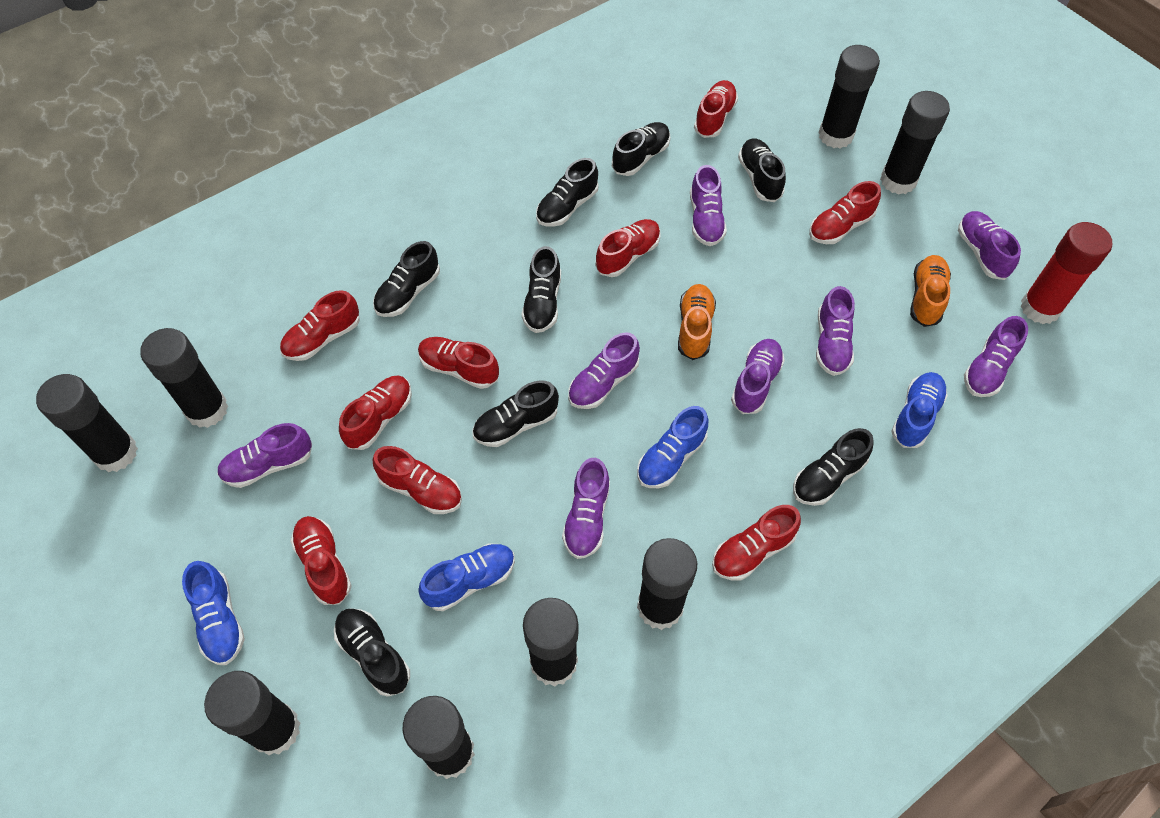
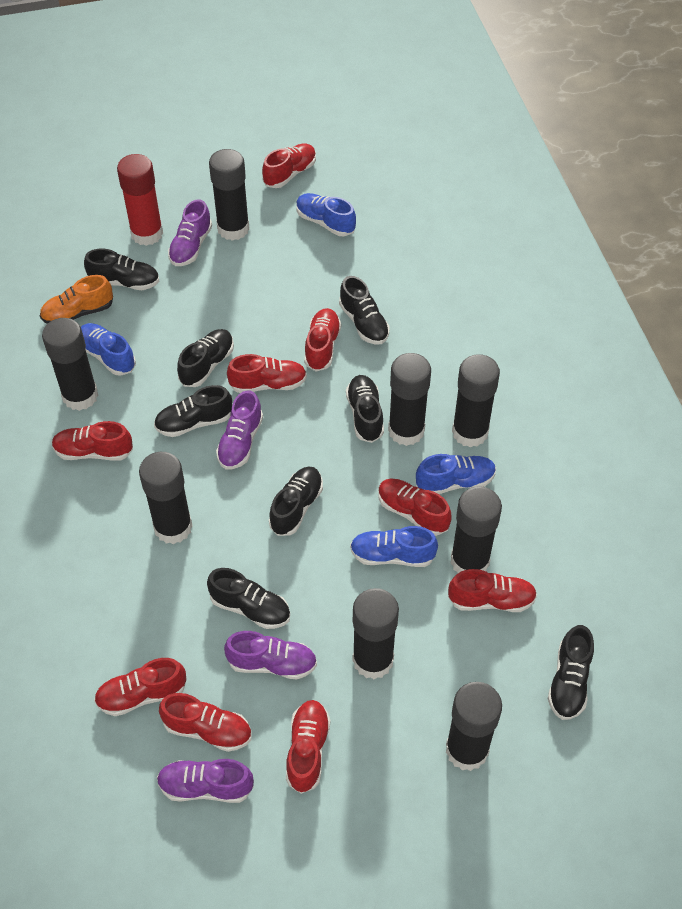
orange shoe: 2 -> 1
purple shoe: 8 -> 4

